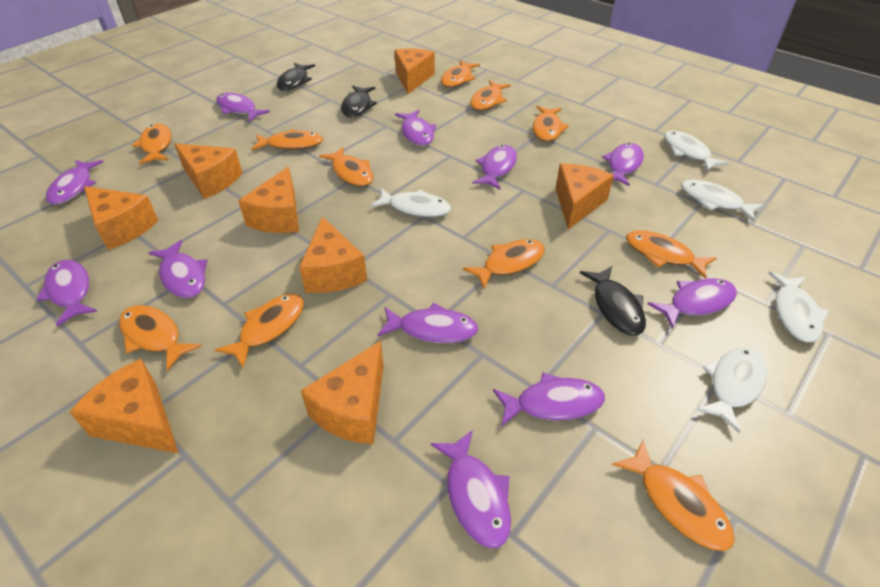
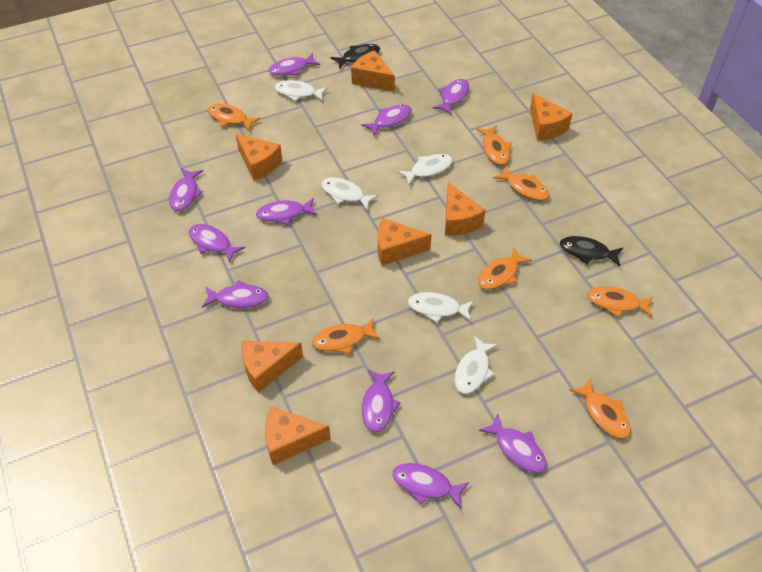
black fish: 3 -> 2
orange cheese: 8 -> 7
orange fish: 11 -> 7
purple fish: 11 -> 10

